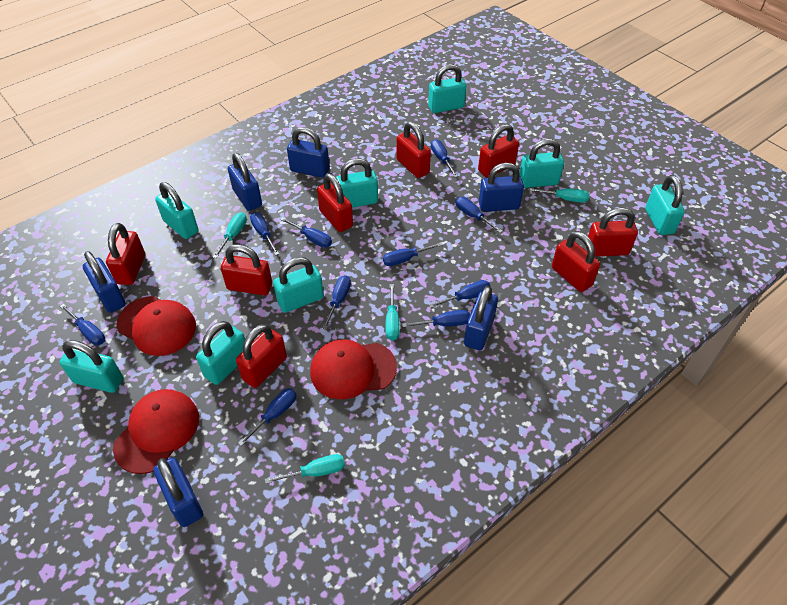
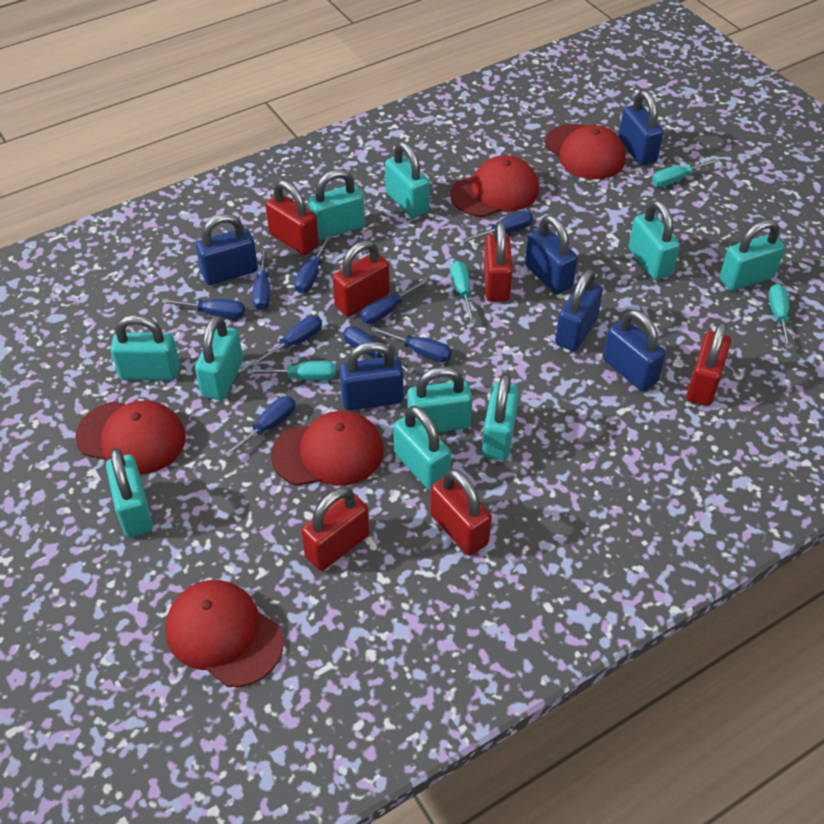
blue screwdriver: 10 -> 9
red cap: 3 -> 5
red padlock: 8 -> 6
turquoise padlock: 8 -> 10

